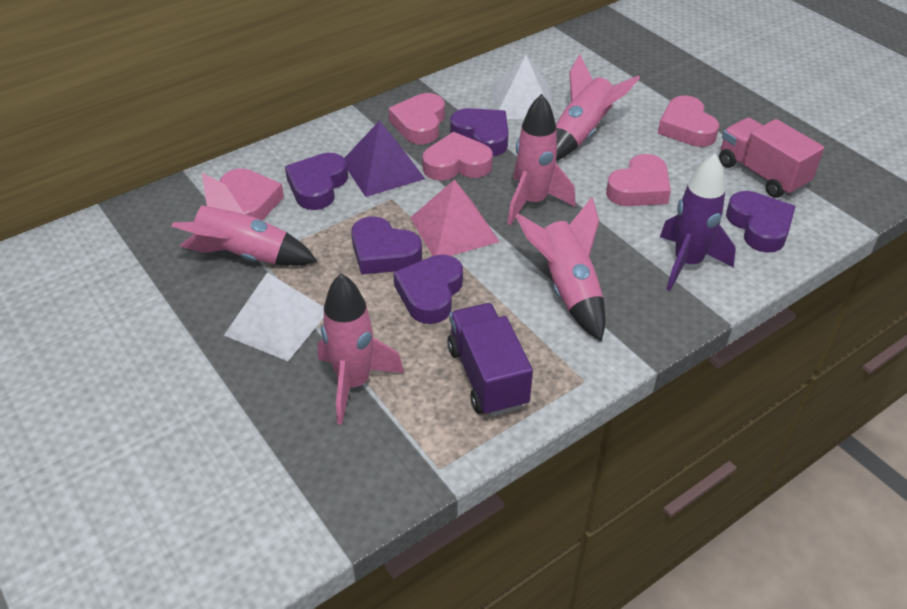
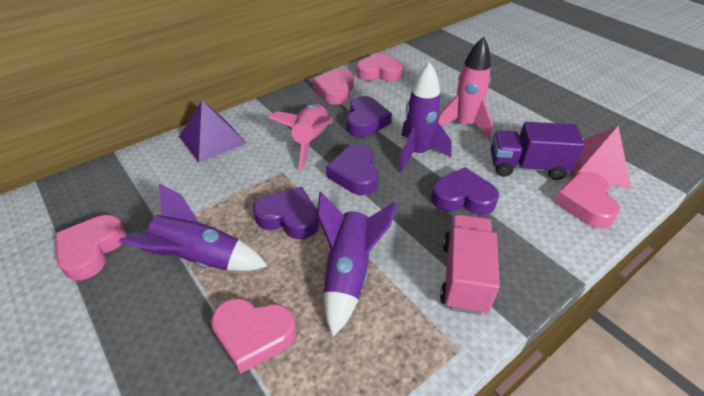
pink rocket: 5 -> 2
purple heart: 5 -> 4
purple rocket: 1 -> 3
white pyramid: 2 -> 0

